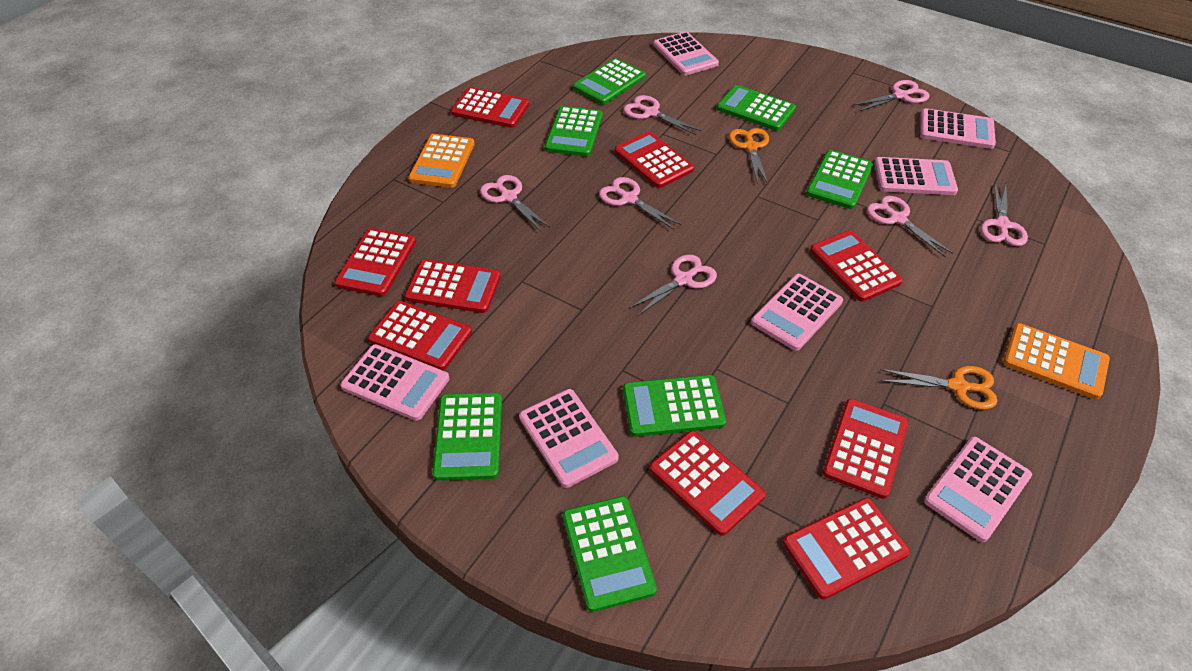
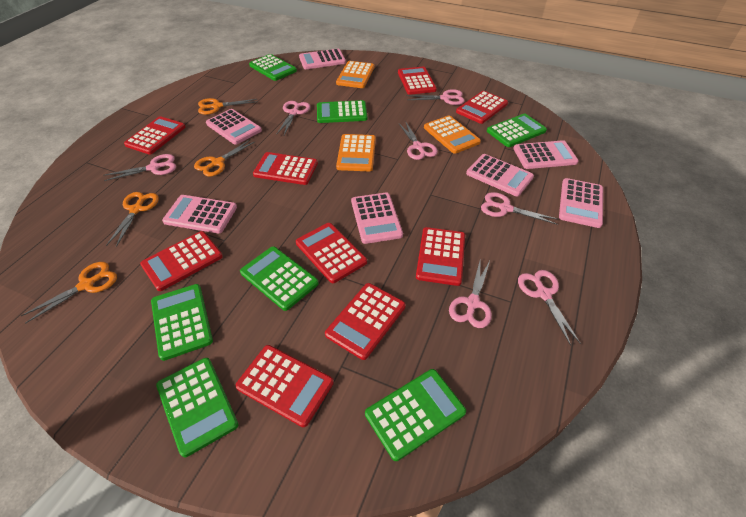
orange calculator: 2 -> 3
orange scissors: 2 -> 4

